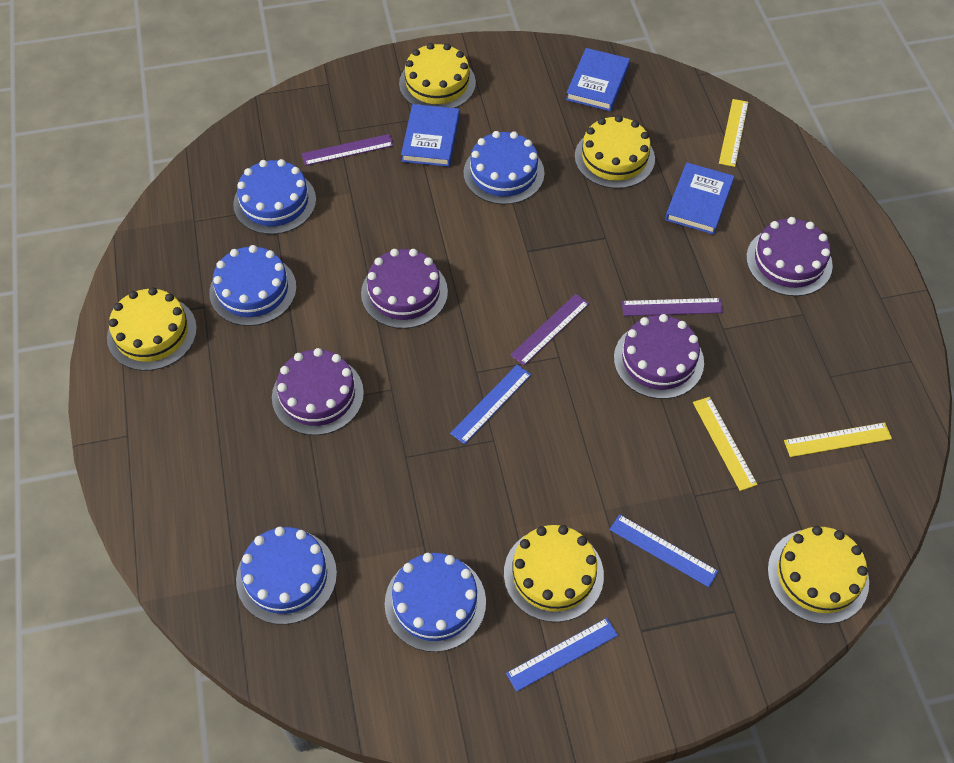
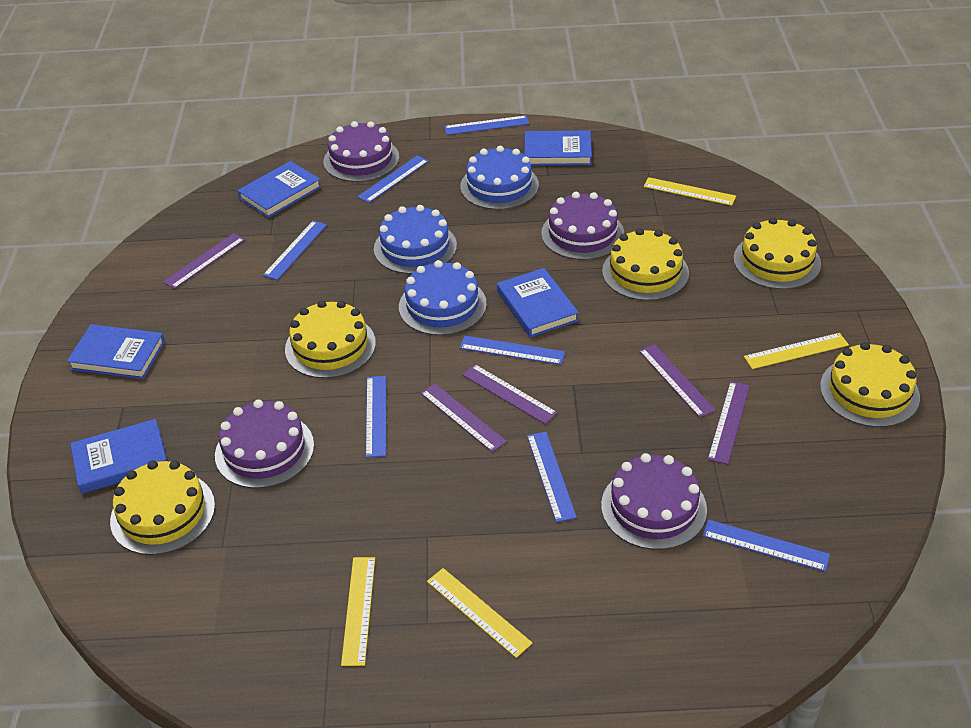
blue book: 3 -> 5
blue cake: 5 -> 3
blue ruler: 3 -> 7
purple ruler: 3 -> 5
yellow ruler: 3 -> 4

